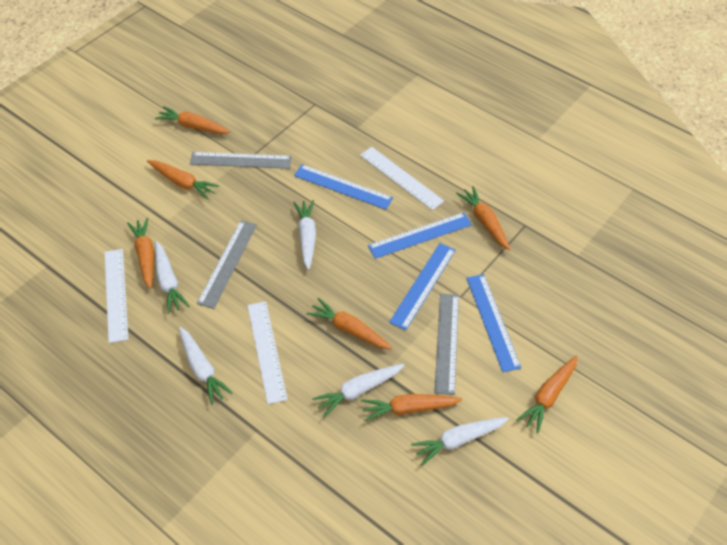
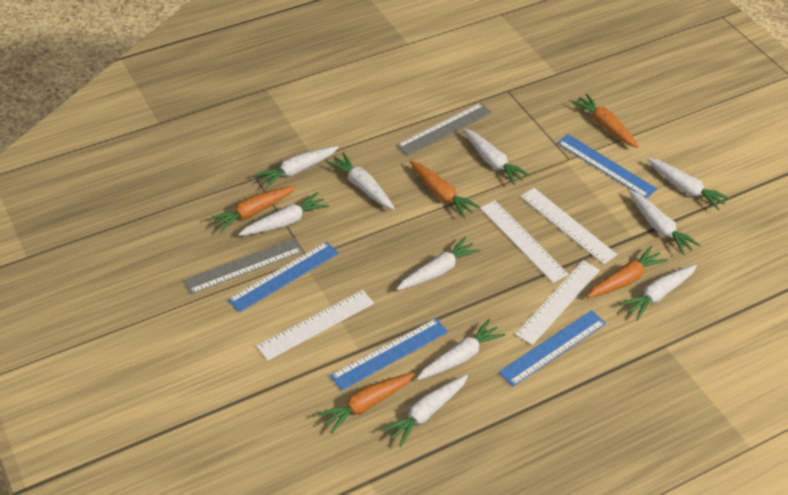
grey ruler: 3 -> 2
orange carrot: 7 -> 5
white carrot: 5 -> 10
white ruler: 3 -> 4

